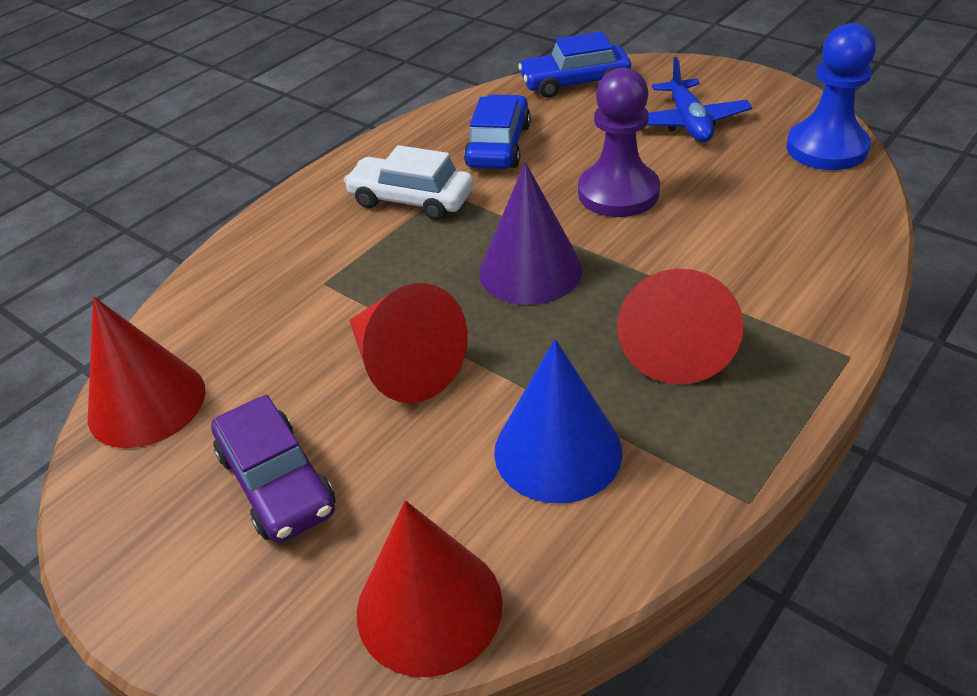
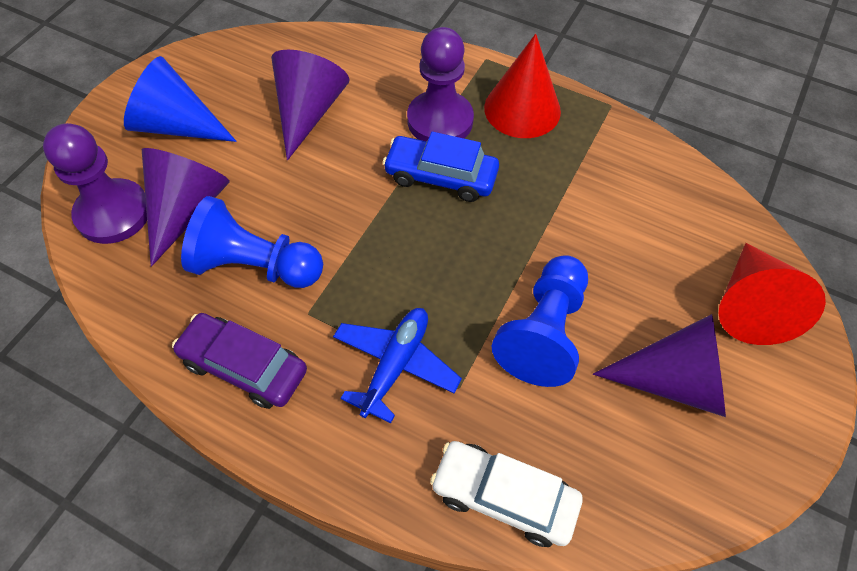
blue car: 2 -> 1
blue pawn: 1 -> 2
purple cone: 1 -> 3
purple pawn: 1 -> 2
red cone: 4 -> 2

